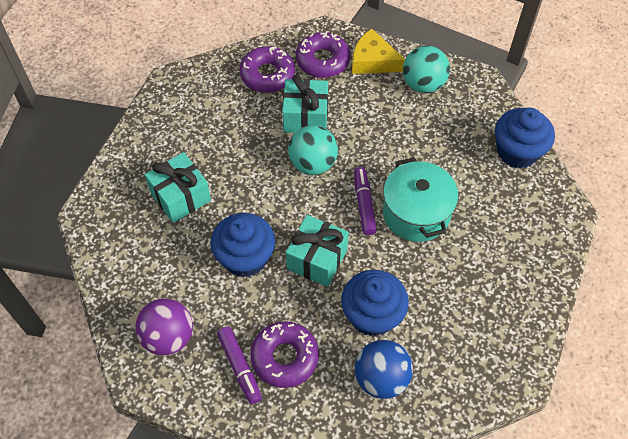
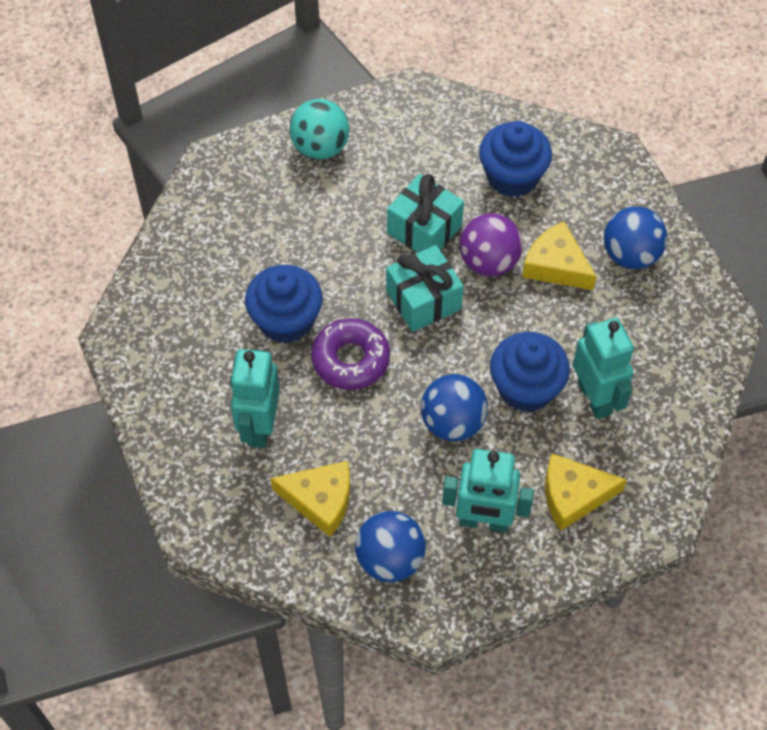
blue ball: 1 -> 3
purple donut: 3 -> 1
purple marker: 2 -> 0
turquoise ball: 2 -> 1
turquoise gift: 3 -> 2
turquoise pot: 1 -> 0
turquoise robot: 0 -> 3
yellow cheese: 1 -> 3

